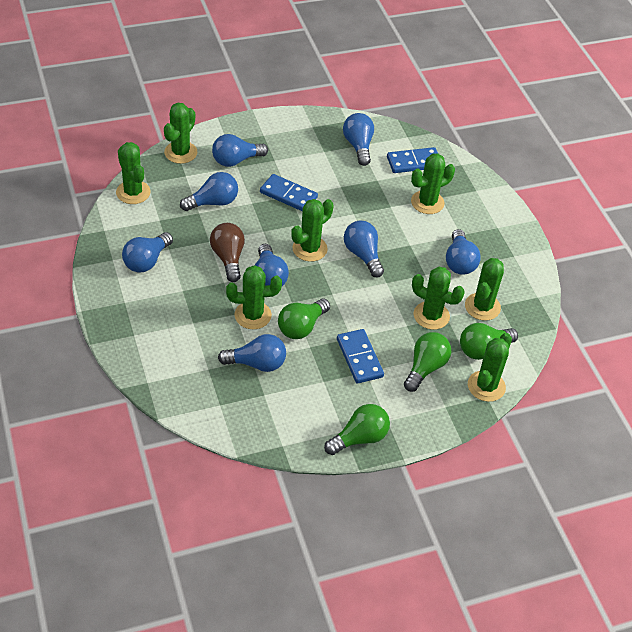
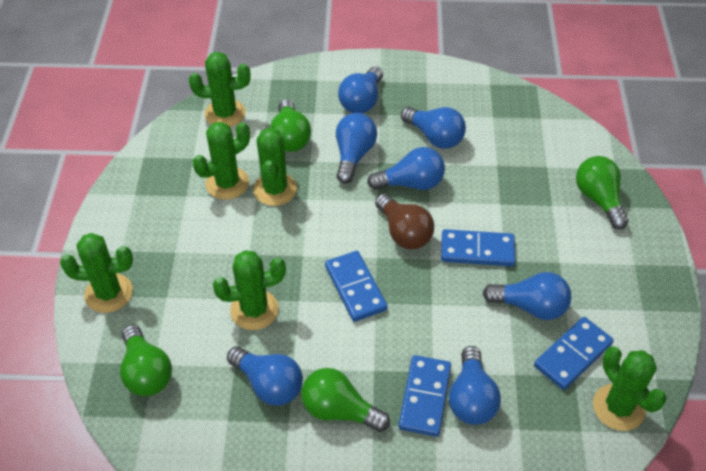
blue domino: 3 -> 4
blue light bulb: 8 -> 7
green cactus: 8 -> 6

